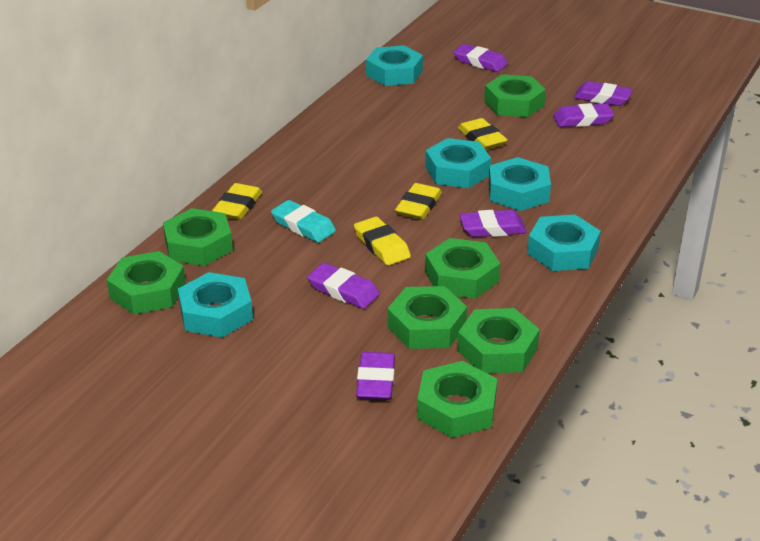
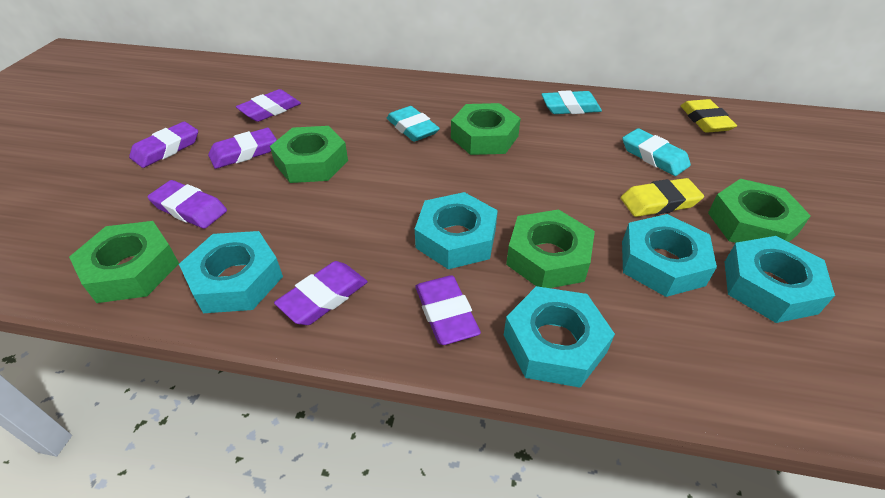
green nut: 7 -> 5
turquoise eraser: 1 -> 3
yellow eraser: 4 -> 2

